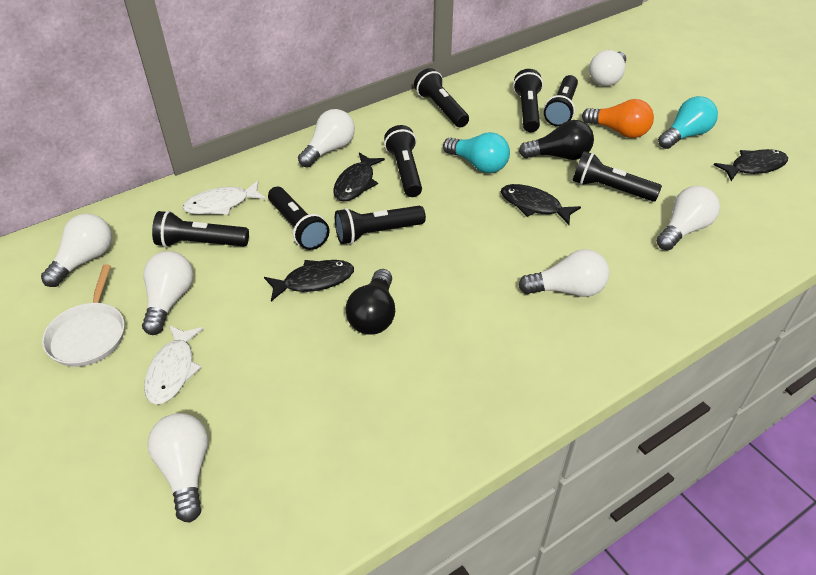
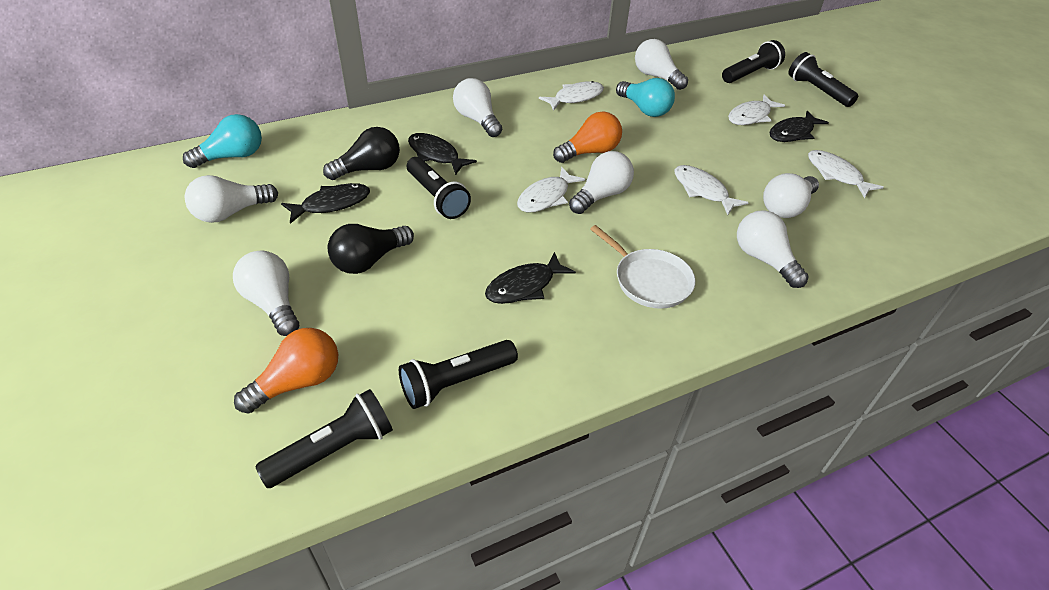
black flashlight: 8 -> 5
orange light bulb: 1 -> 2
white fish: 2 -> 5

